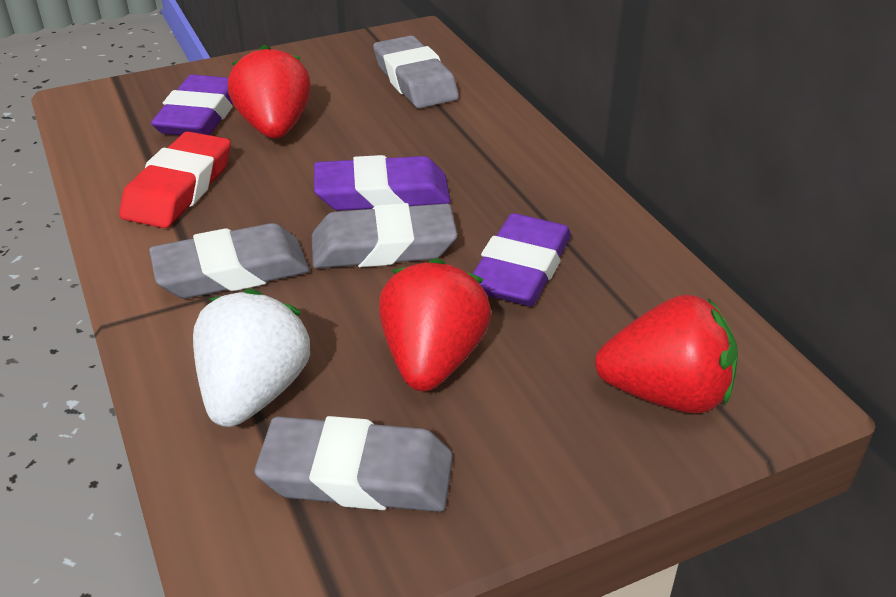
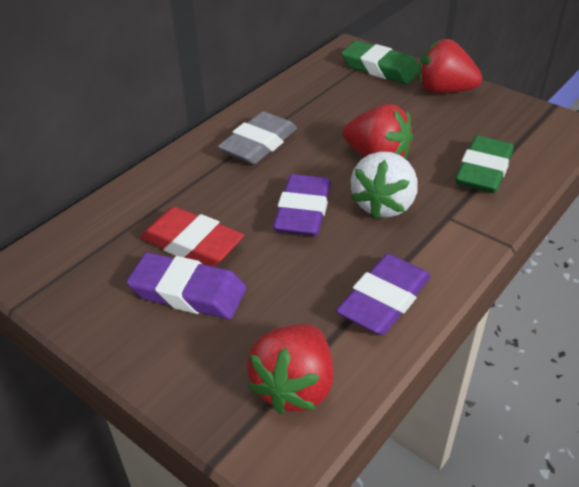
green eraser: 0 -> 2
grey eraser: 4 -> 1

